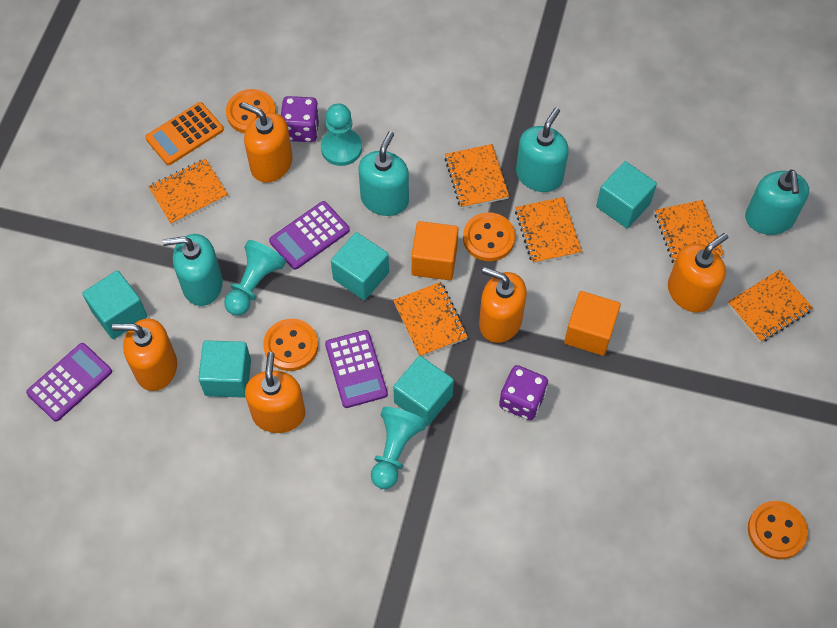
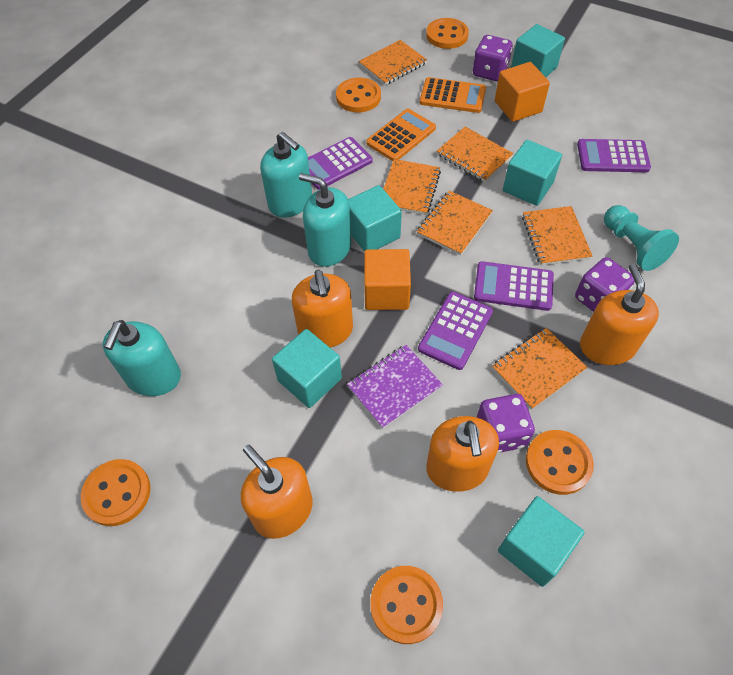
orange button: 4 -> 5
orange calculator: 1 -> 2
orange soap dispenser: 5 -> 4
purple calculator: 3 -> 4
purple dice: 2 -> 3
purple notebook: 0 -> 1
turquoise pawn: 3 -> 1
turquoise soap dispenser: 4 -> 3

